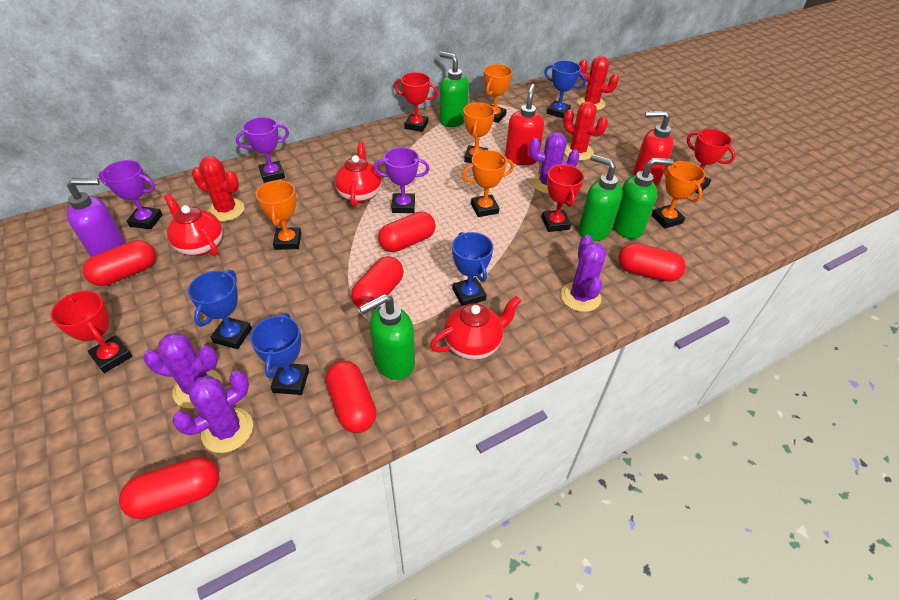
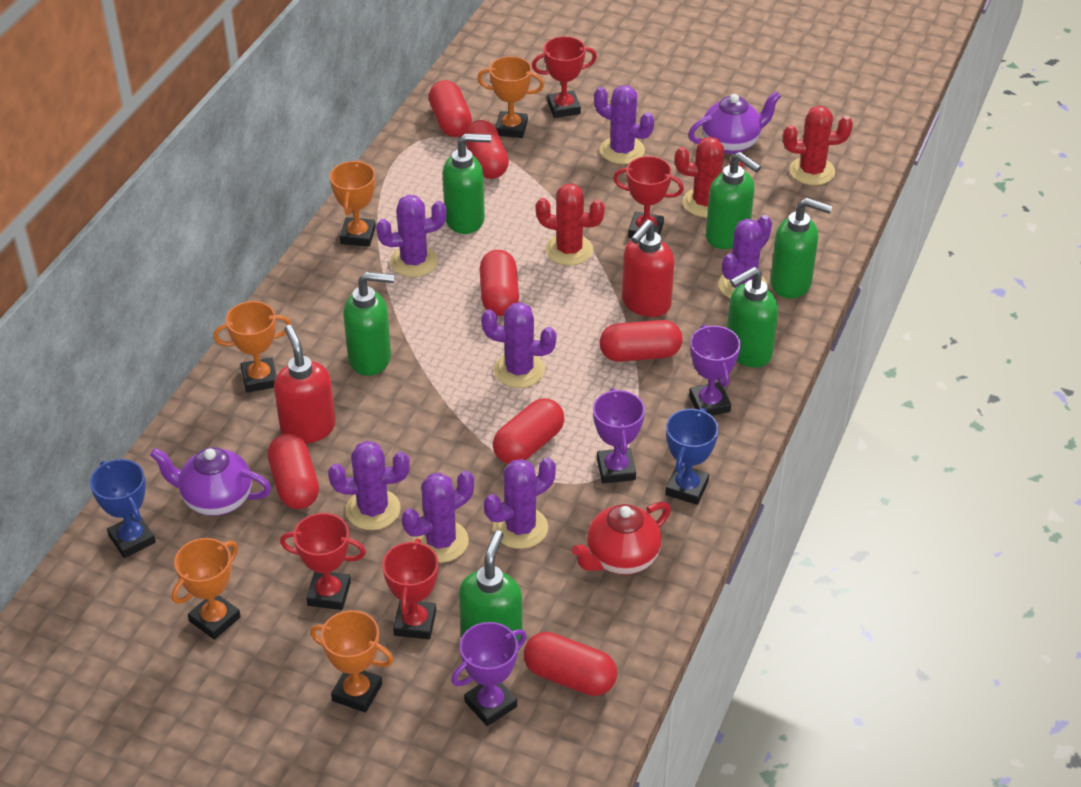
blue trophy: 4 -> 2
green soap dispenser: 4 -> 6
purple cactus: 4 -> 7
purple soap dispenser: 1 -> 0
purple teapot: 0 -> 2
red capsule: 6 -> 7
red teapot: 3 -> 1

